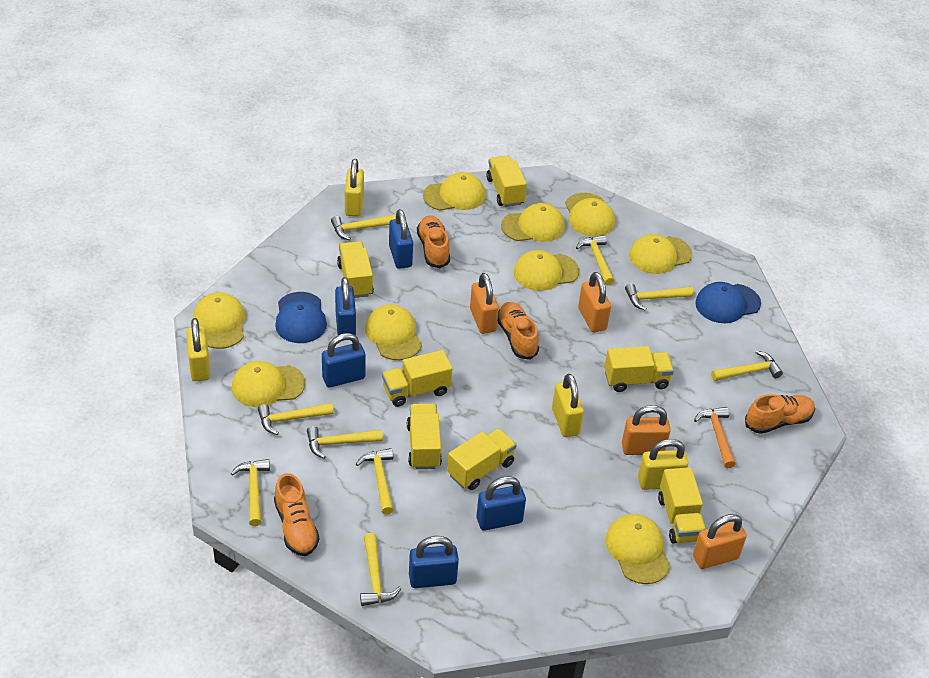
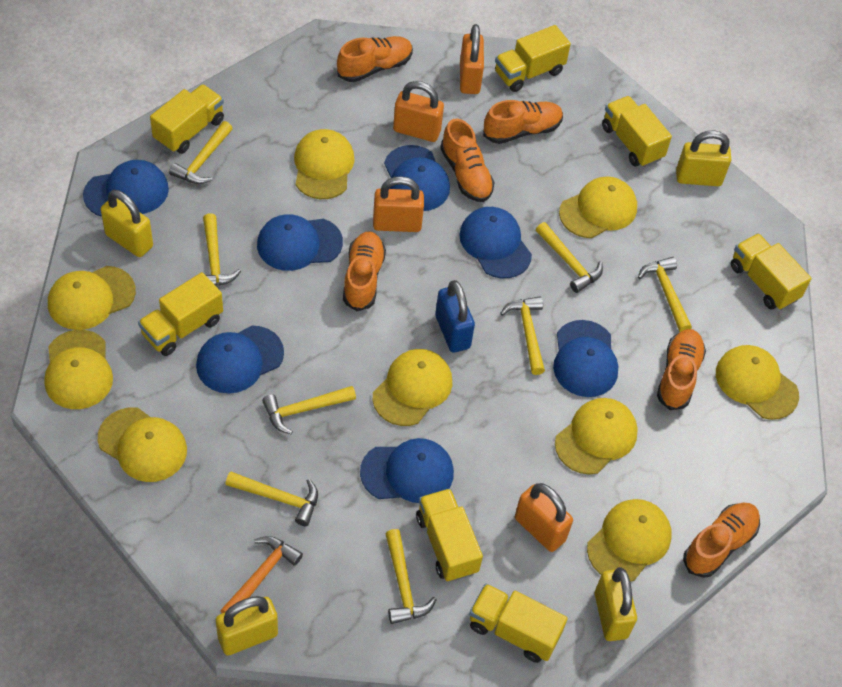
blue cap: 2 -> 7
blue padlock: 5 -> 1
orange shoe: 4 -> 6
yellow hammer: 9 -> 8

